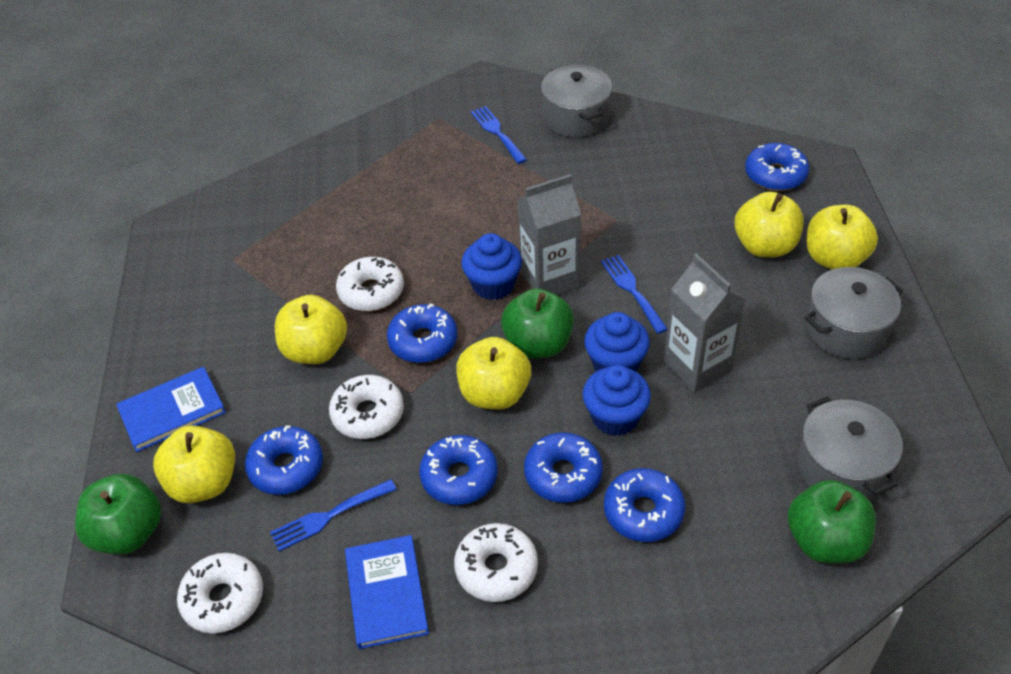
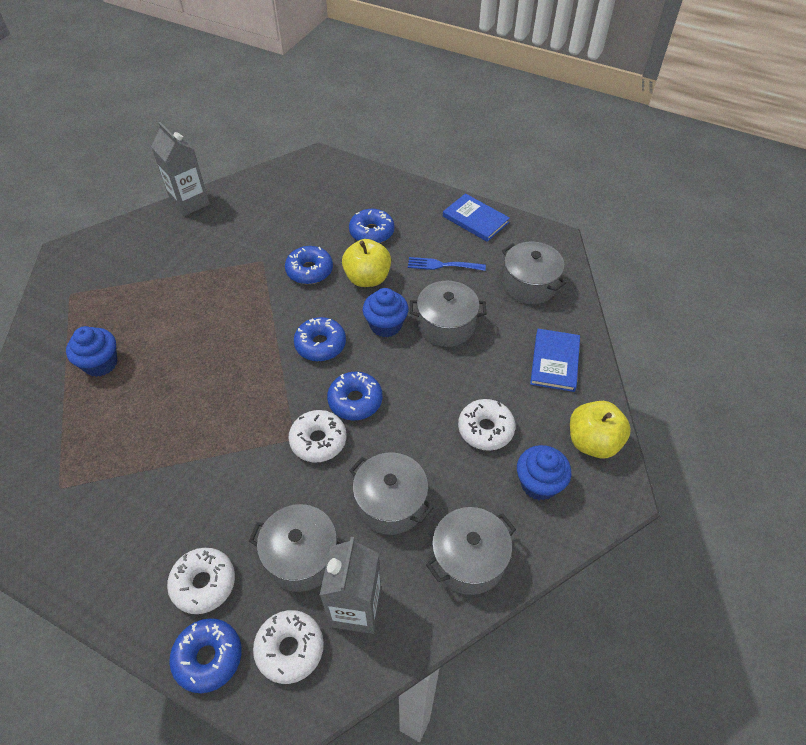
blue donut: 6 -> 5
blue fork: 3 -> 1
green apple: 3 -> 0
grey pot: 3 -> 5
yellow apple: 5 -> 2

